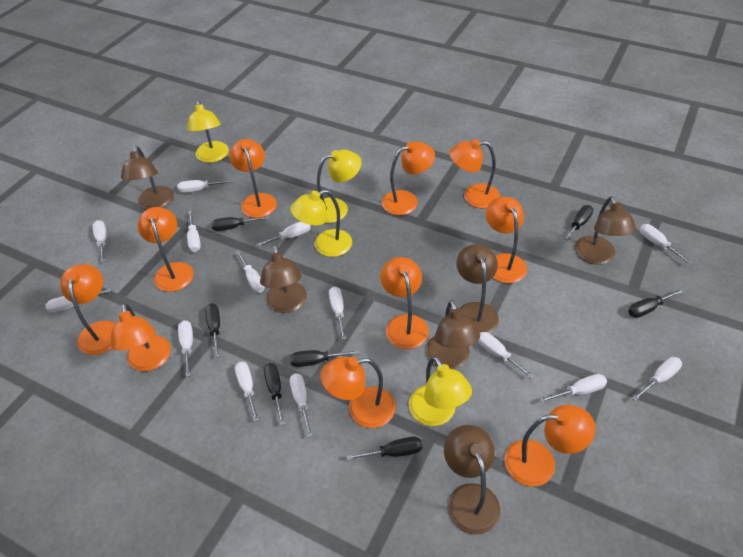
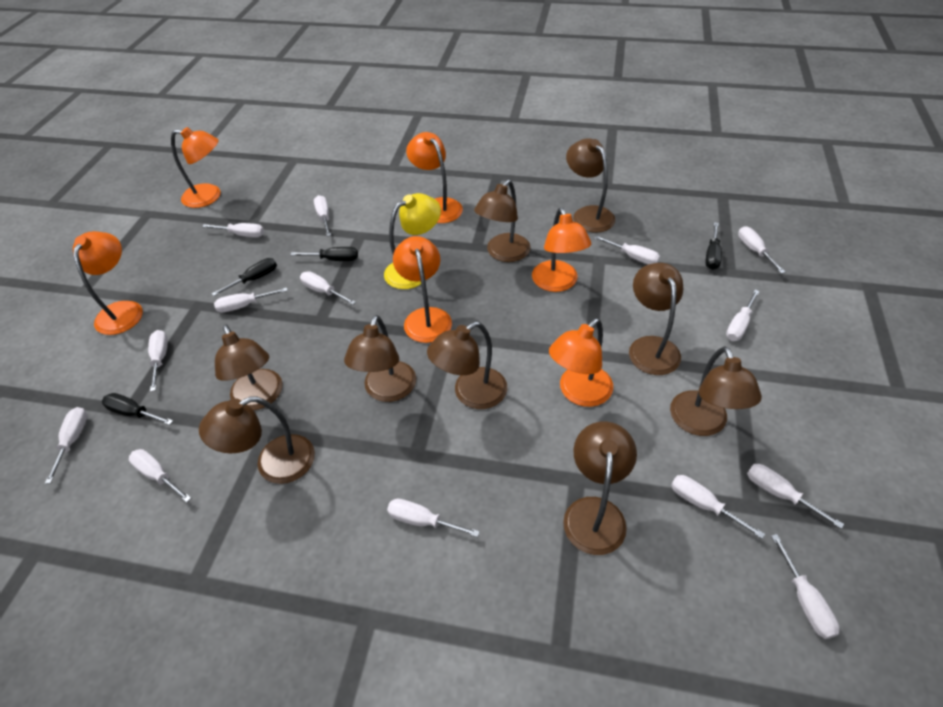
black screwdriver: 7 -> 4
brown lamp: 6 -> 9
orange lamp: 10 -> 6
yellow lamp: 4 -> 1

